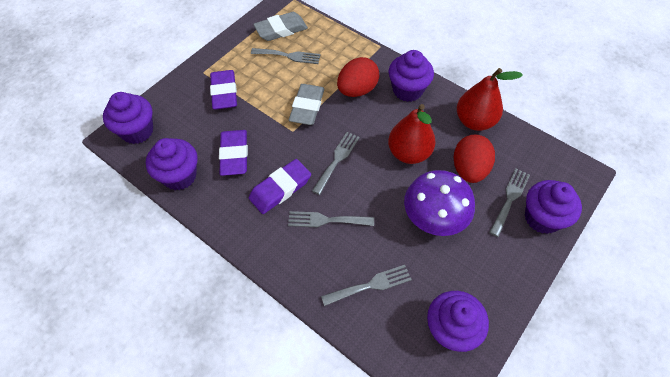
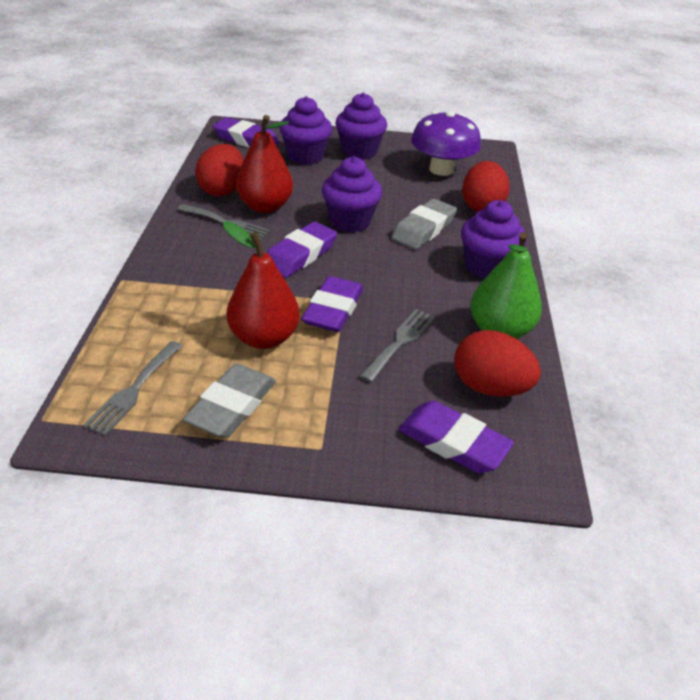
green pear: 0 -> 1
grey fork: 5 -> 3
purple cupcake: 5 -> 4
purple eraser: 3 -> 4
red egg: 2 -> 3

